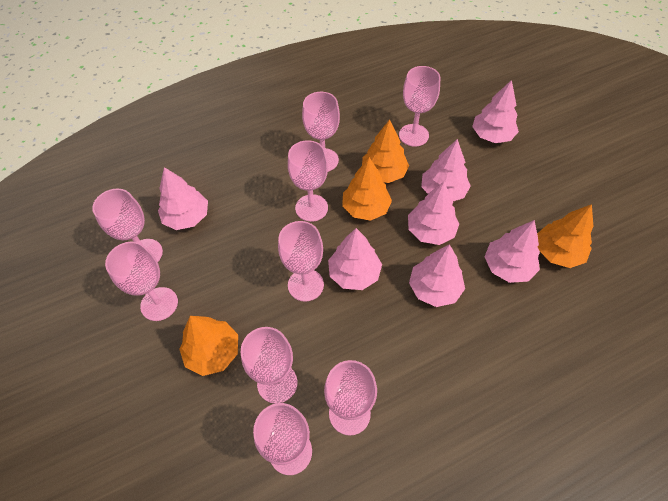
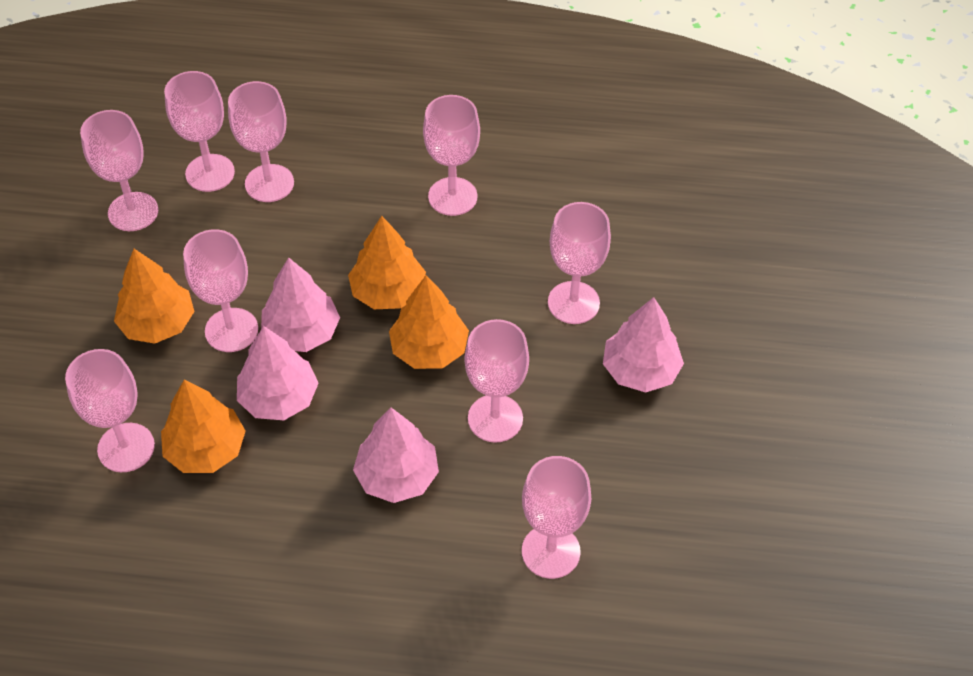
pink tree: 7 -> 4

